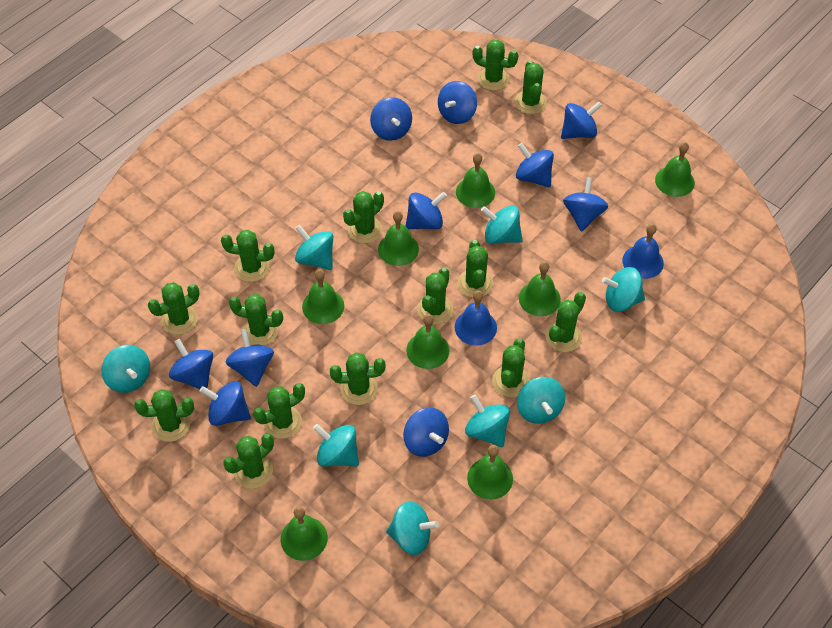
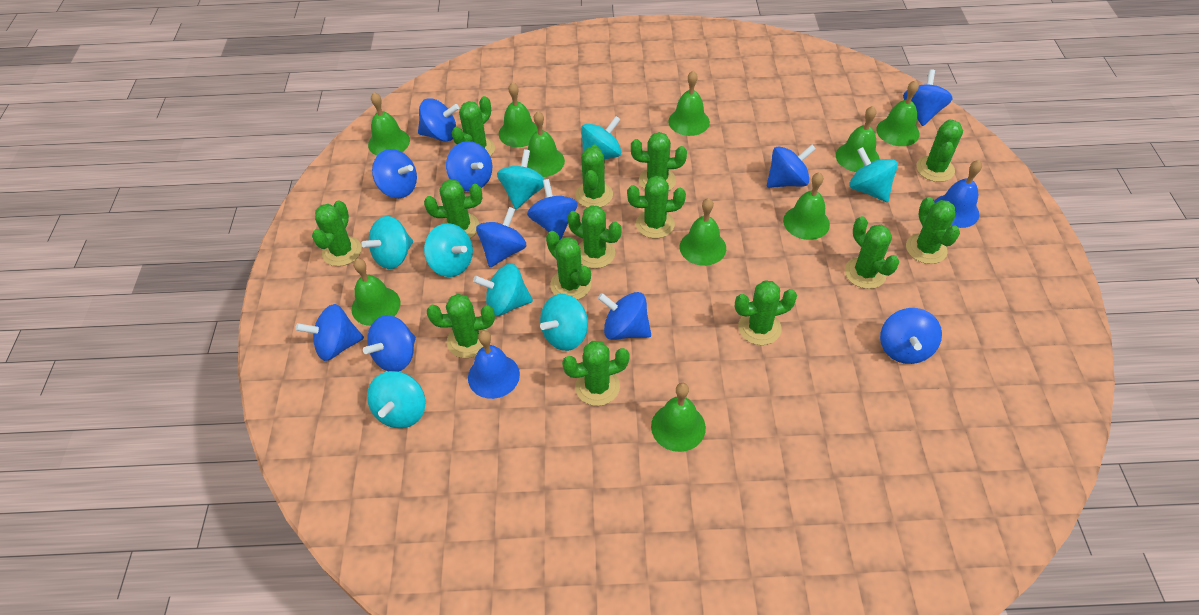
blue spinning top: 10 -> 11
green bell: 8 -> 10

